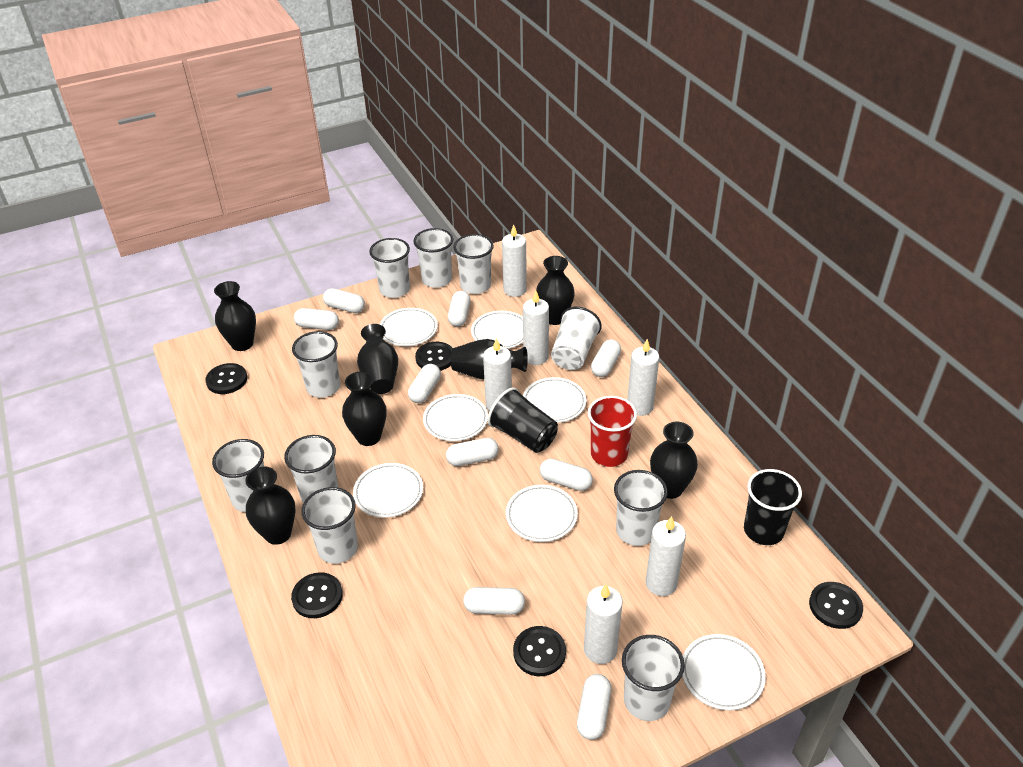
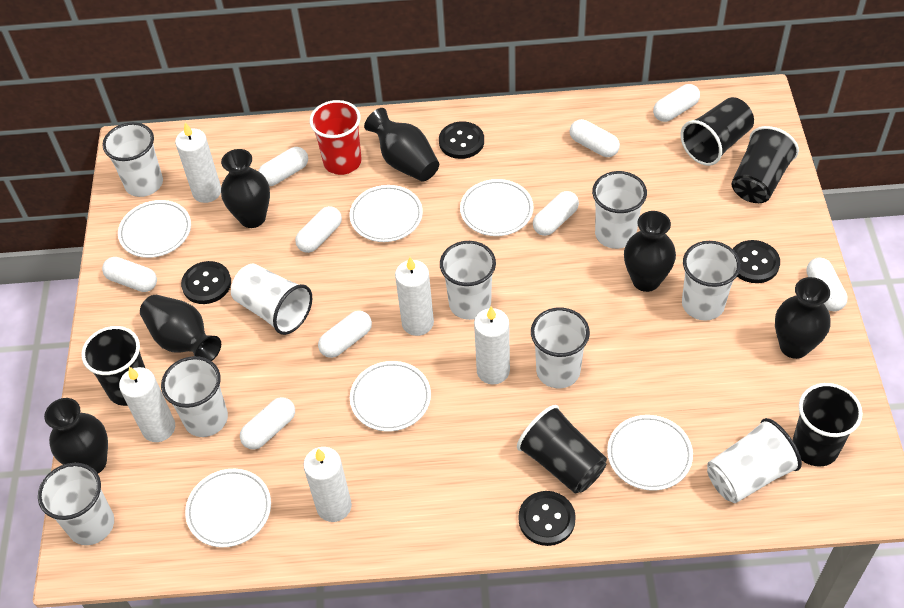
black button: 5 -> 4
black cup: 2 -> 5
black vase: 7 -> 6
white candle: 6 -> 5
white cup: 10 -> 9
white plate: 7 -> 6

